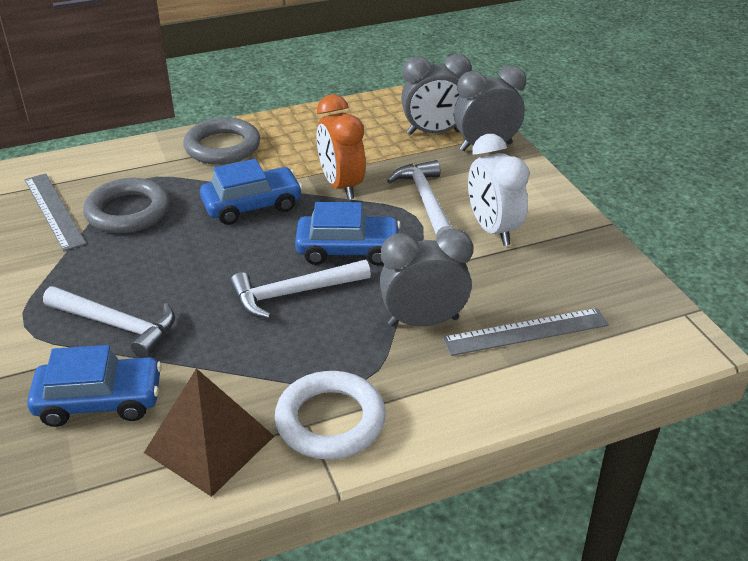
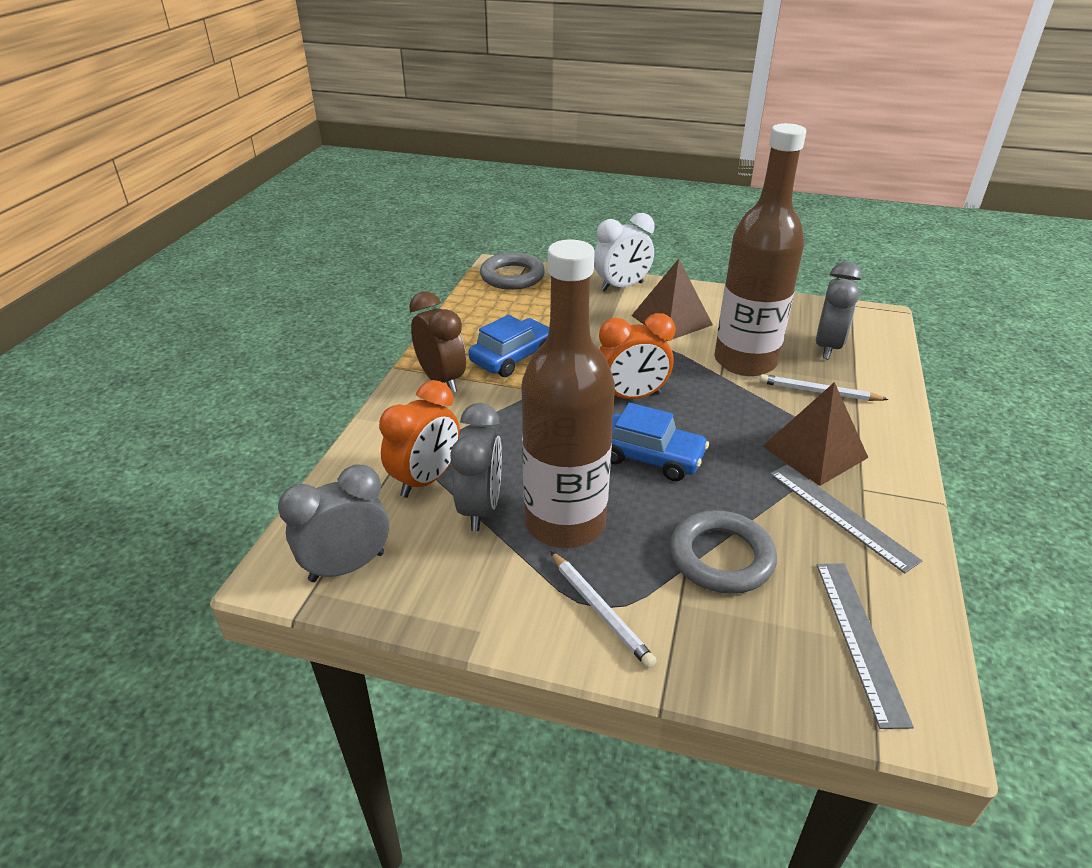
blue car: 3 -> 2
brown bottle: 0 -> 2
brown clock: 0 -> 1
brown pyramid: 1 -> 2
orange clock: 1 -> 2
white hammer: 3 -> 0
white pencil: 0 -> 2
white ring: 1 -> 0

